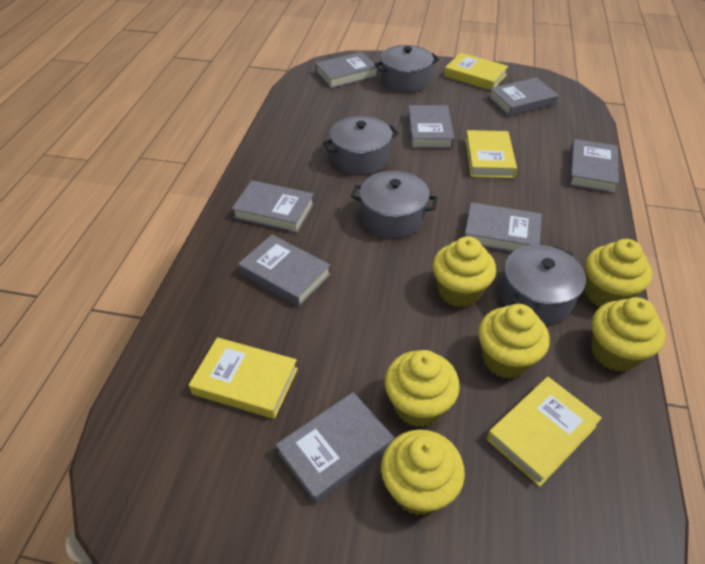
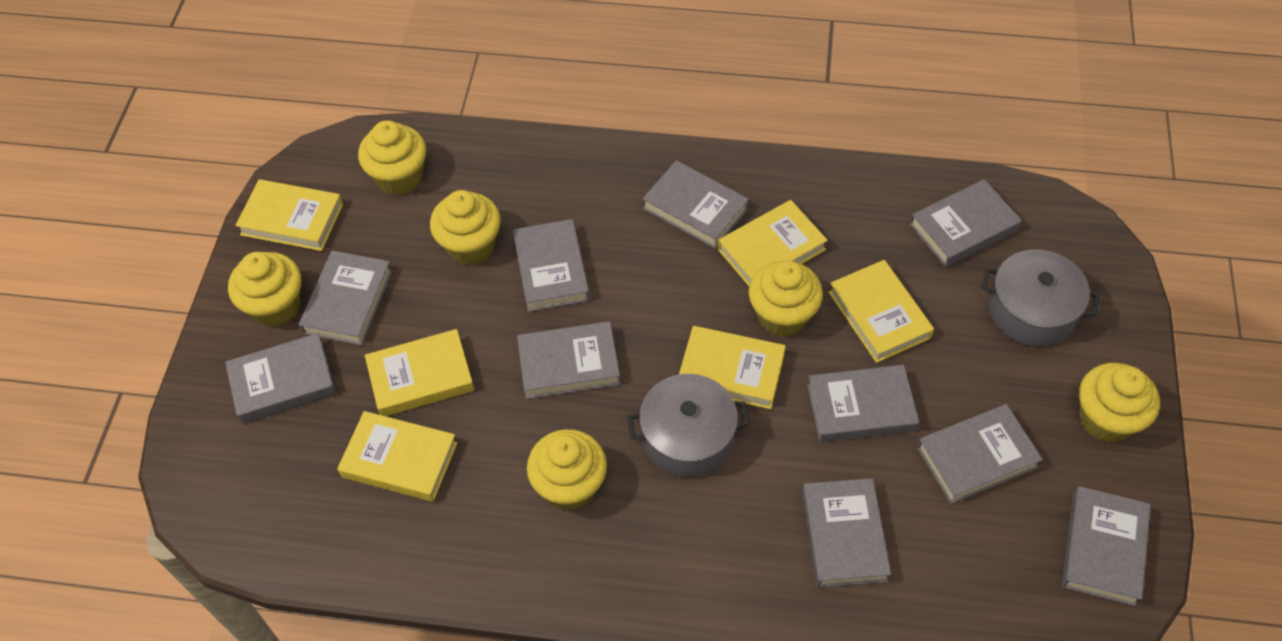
grey book: 8 -> 10
grey pot: 4 -> 2
yellow book: 4 -> 6

